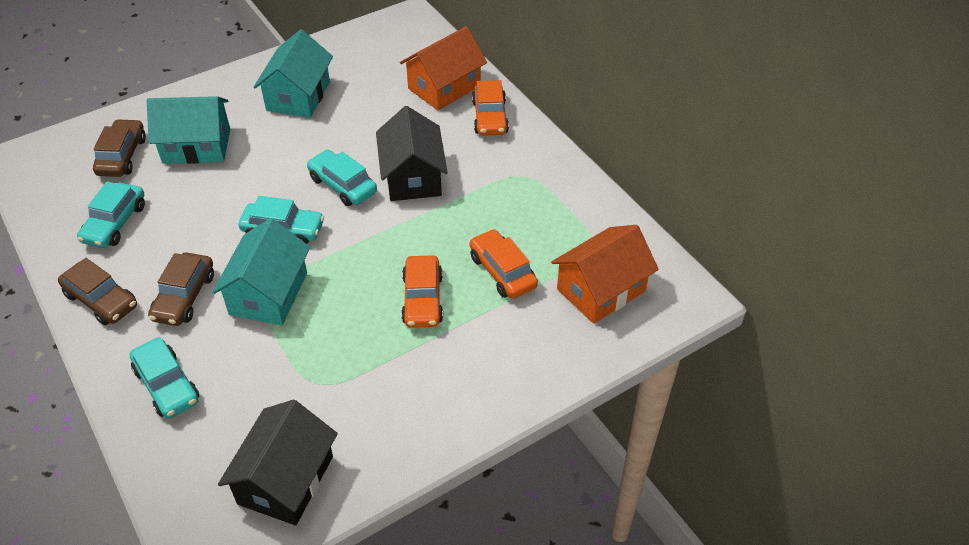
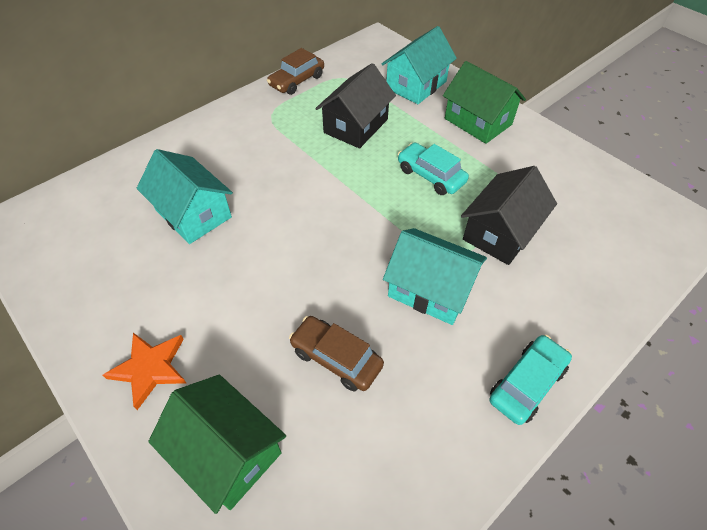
brown car: 3 -> 2
green house: 0 -> 2
orange car: 3 -> 0
orange house: 2 -> 0
orange star: 0 -> 1
turquoise car: 4 -> 2

